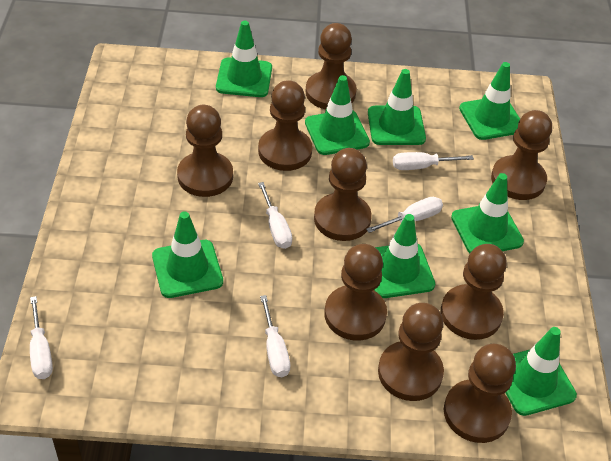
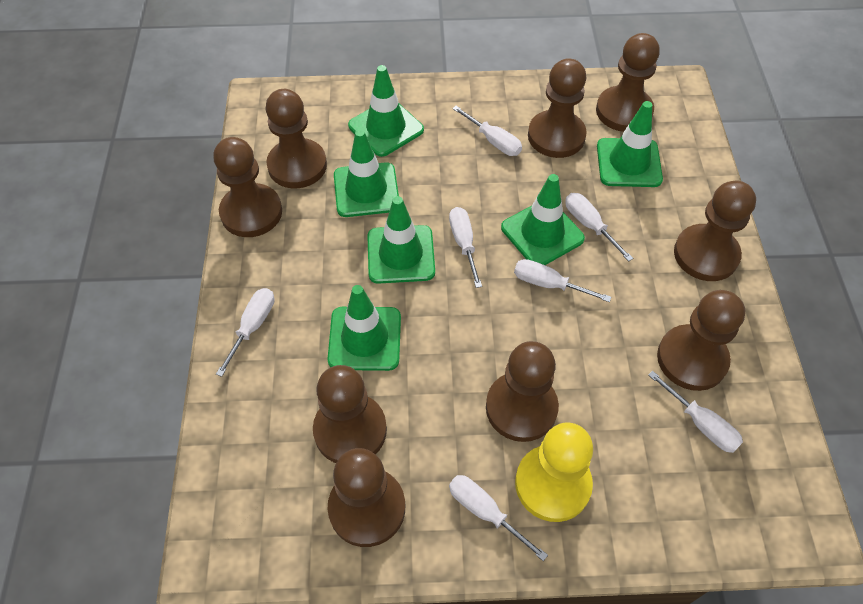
green traffic cone: 8 -> 6
white screwdriver: 5 -> 7
yellow pawn: 0 -> 1

